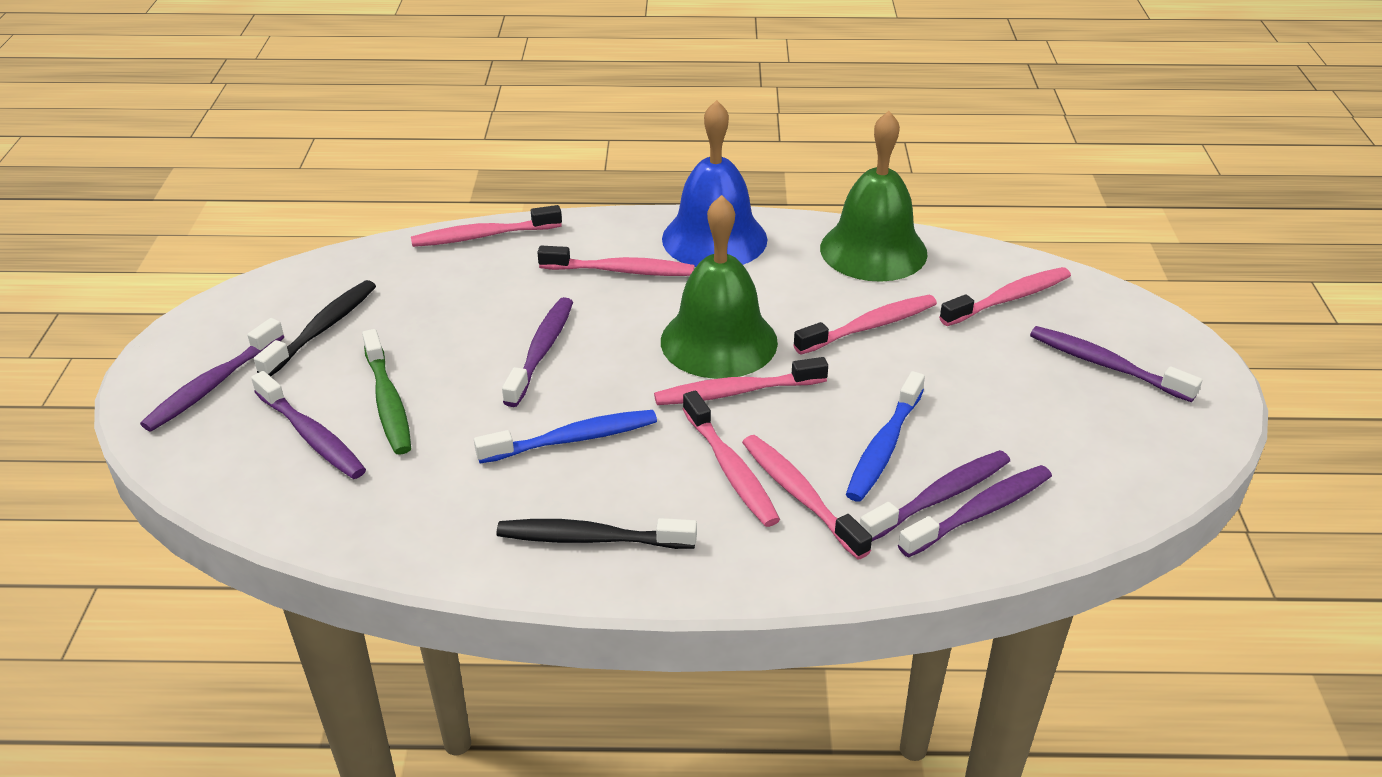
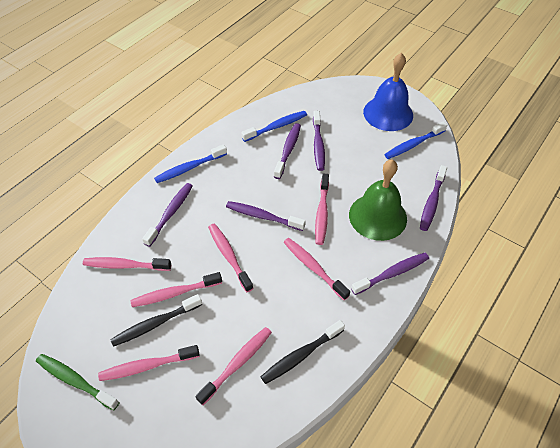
blue toothbrush: 2 -> 3
green bell: 2 -> 1

